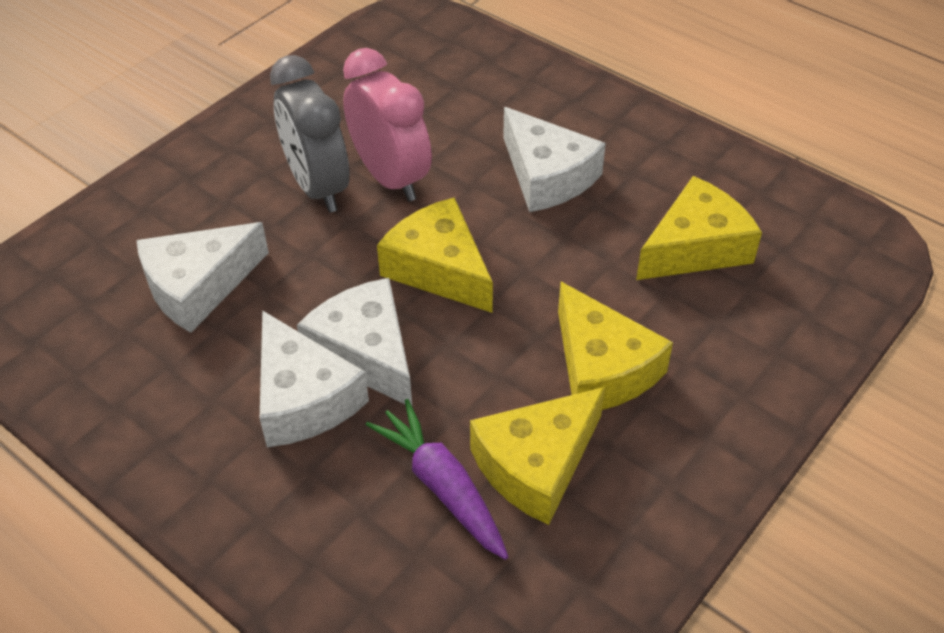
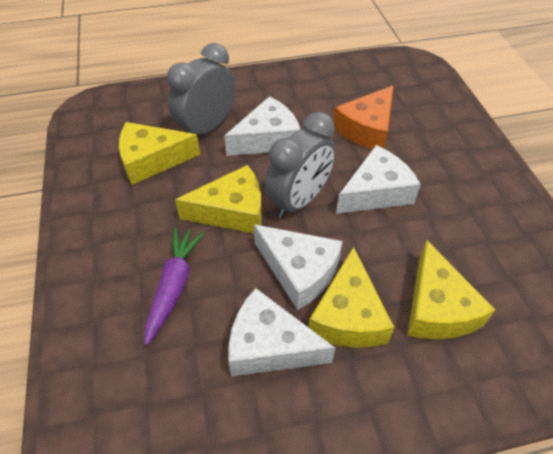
grey clock: 1 -> 2
orange cheese: 0 -> 1
pink clock: 1 -> 0

